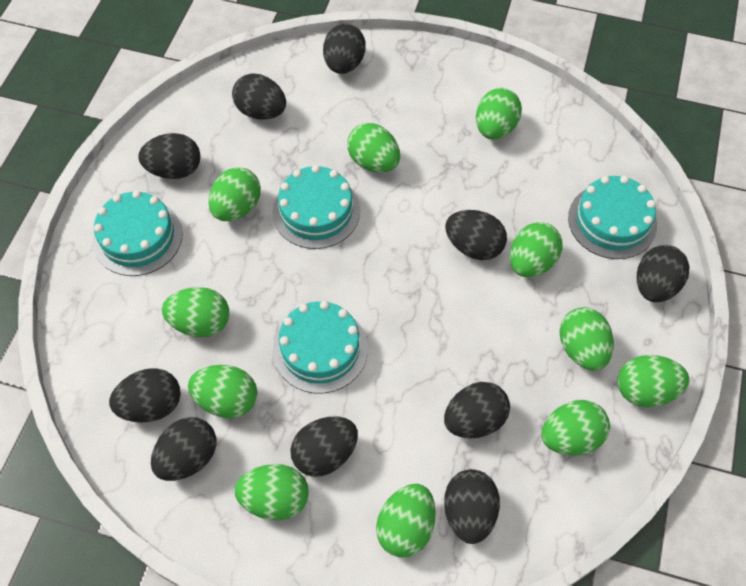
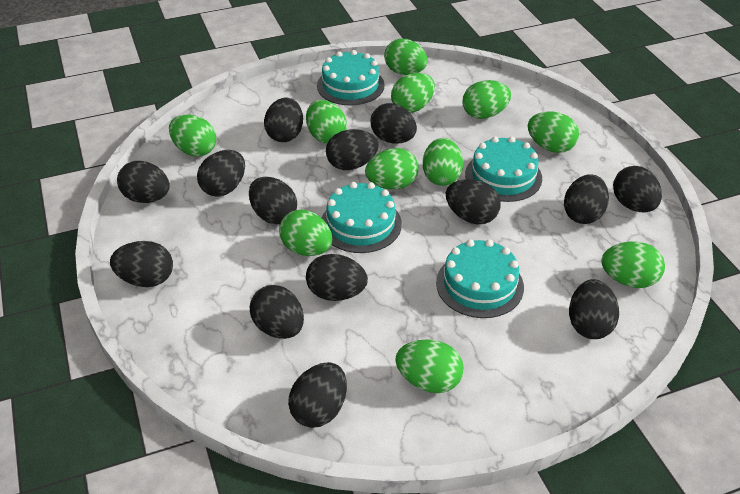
black egg: 10 -> 14

